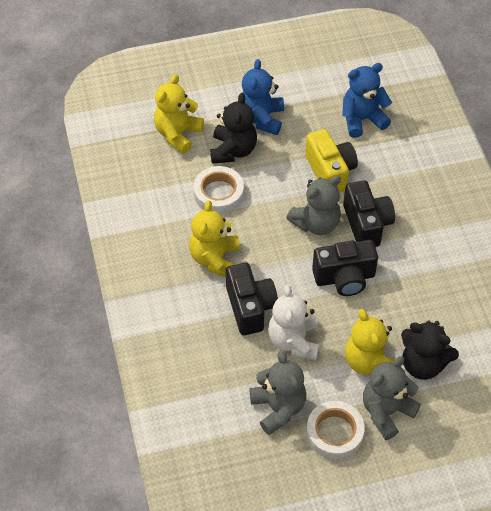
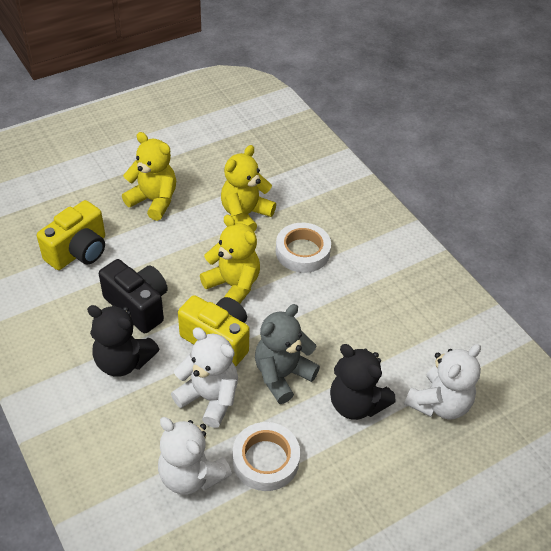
black camera: 3 -> 1
blue teddy bear: 2 -> 0
grey teddy bear: 3 -> 1
white teddy bear: 1 -> 3
yellow camera: 1 -> 2

